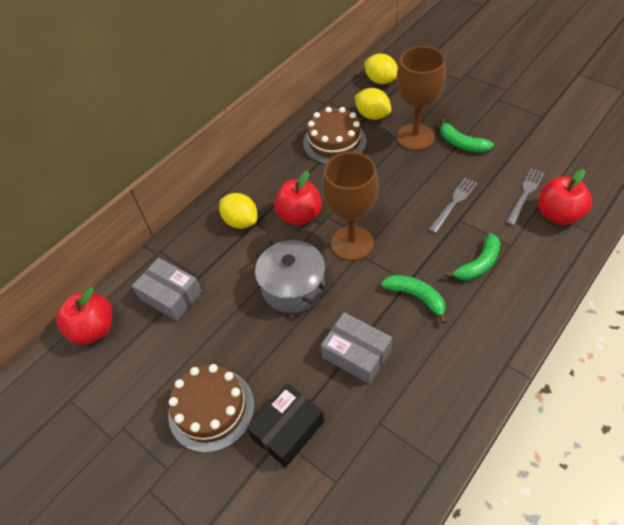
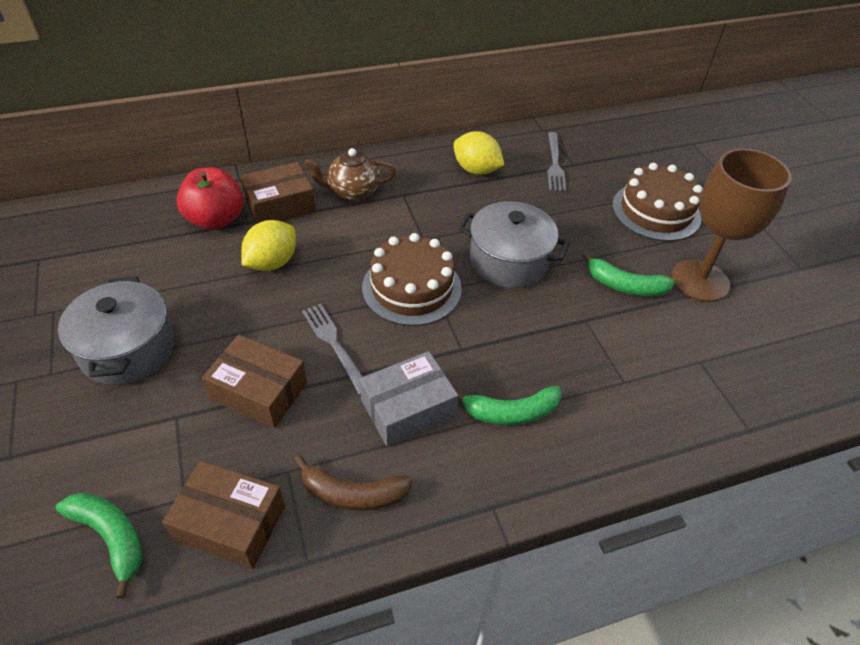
black box: 1 -> 0
brown banana: 0 -> 1
brown box: 0 -> 3
brown goblet: 2 -> 1
brown teapot: 0 -> 1
grey box: 2 -> 1
grey pot: 1 -> 2
red apple: 3 -> 1
yellow lemon: 3 -> 2

